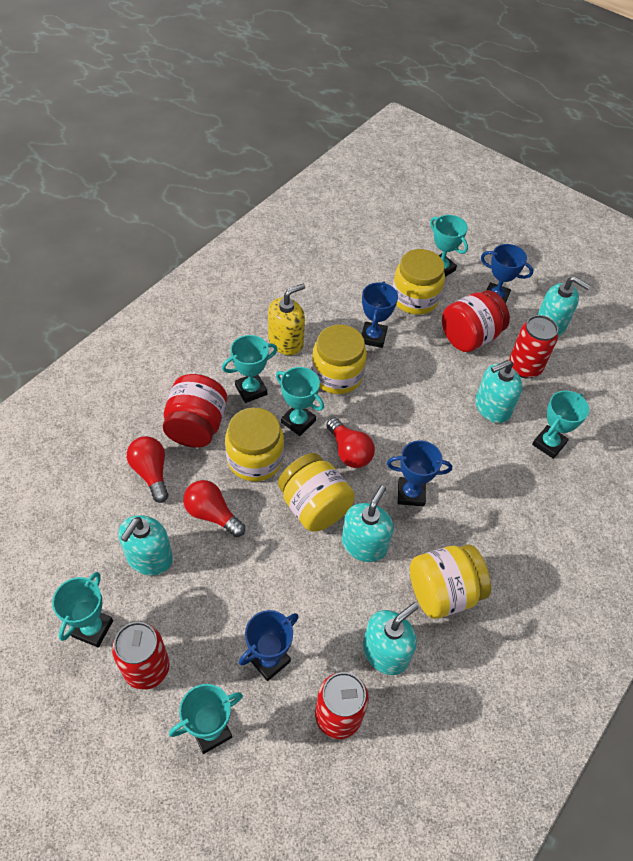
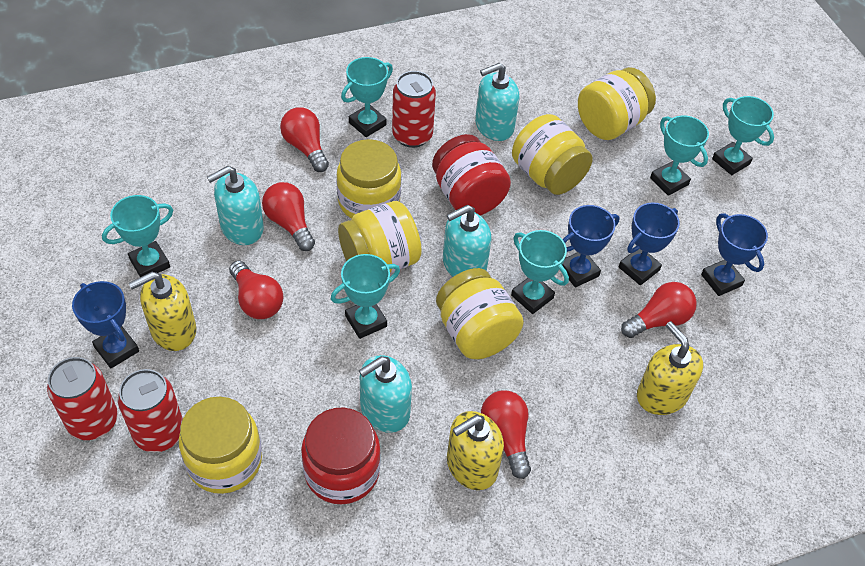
red light bulb: 3 -> 5
turquoise soap dispenser: 5 -> 4
yellow jar: 5 -> 6
yellow soap dispenser: 1 -> 3

